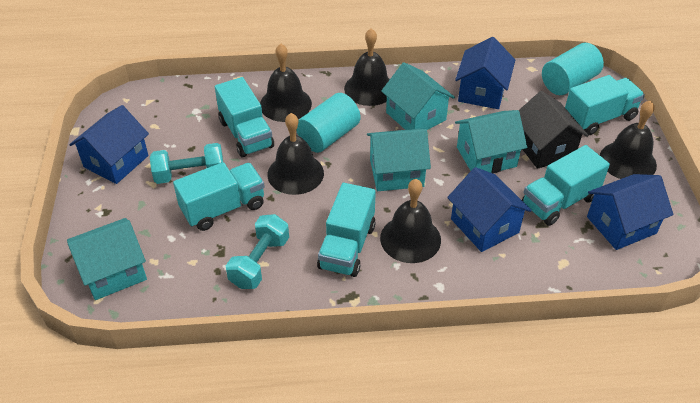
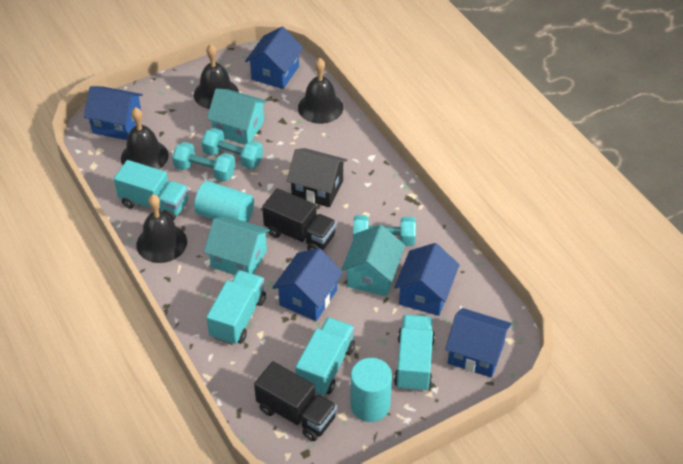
black bell: 5 -> 4
black truck: 0 -> 2
blue house: 4 -> 5
turquoise dumbbell: 2 -> 3
turquoise house: 4 -> 3
turquoise truck: 5 -> 4

